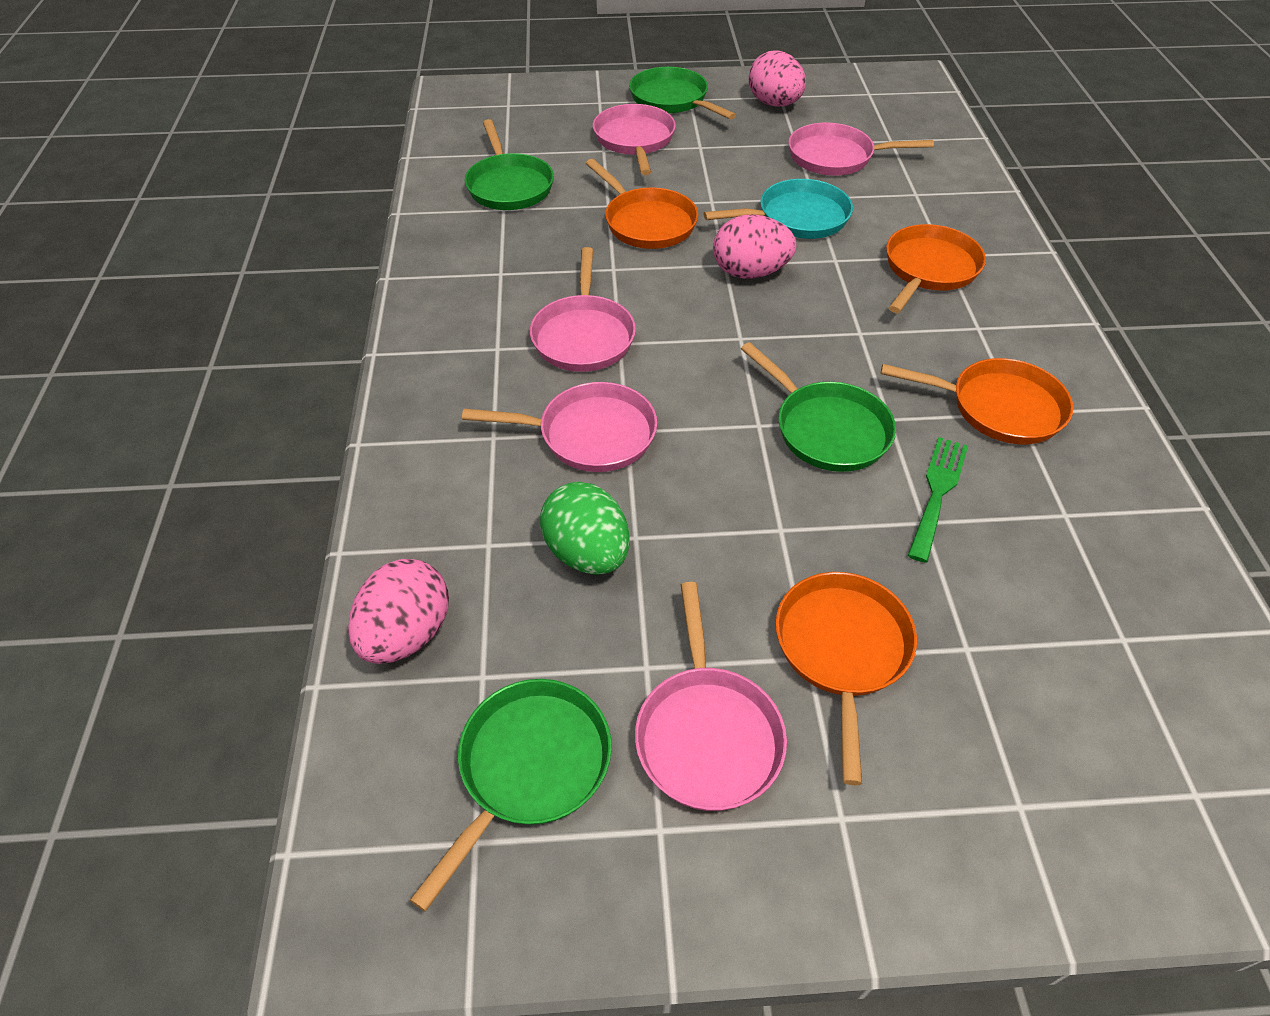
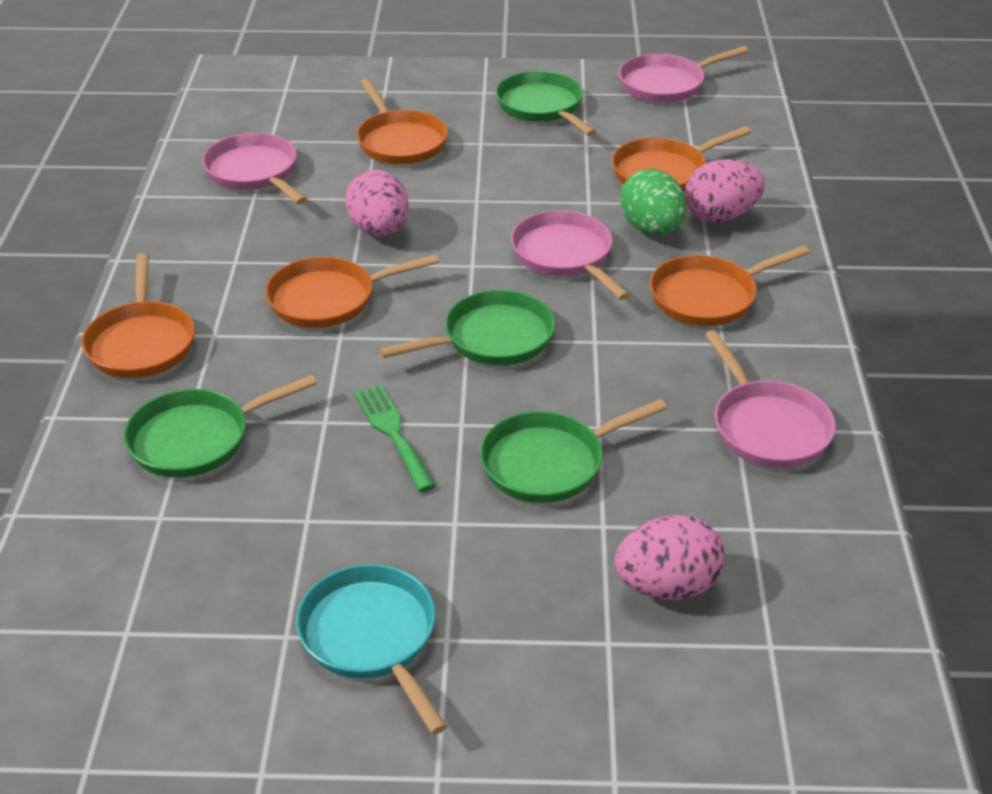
orange pan: 4 -> 5
pink pan: 5 -> 4

